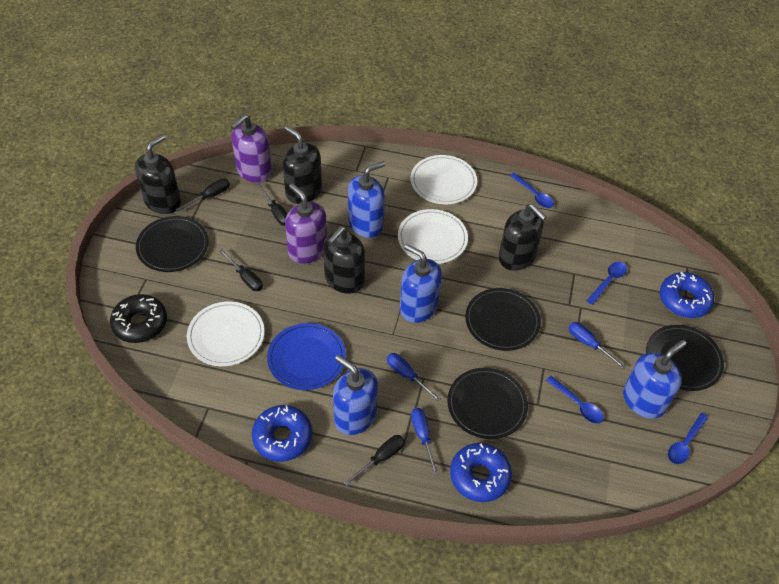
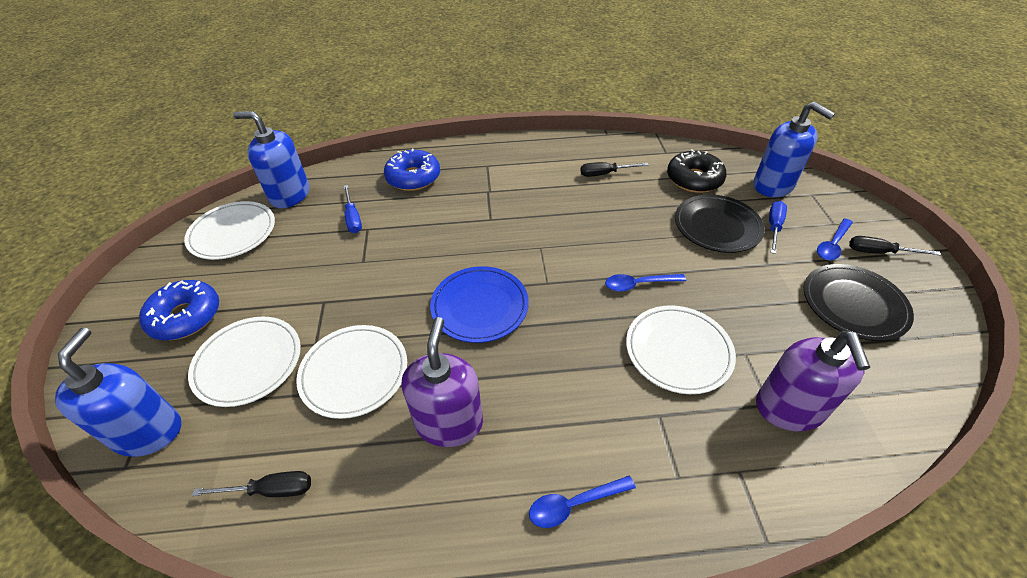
black plate: 4 -> 2
black screwdriver: 4 -> 3
black soap dispenser: 4 -> 0
blue donut: 3 -> 2
blue screwdriver: 3 -> 2
blue soap dispenser: 4 -> 3
blue spoon: 4 -> 3
white plate: 3 -> 4

